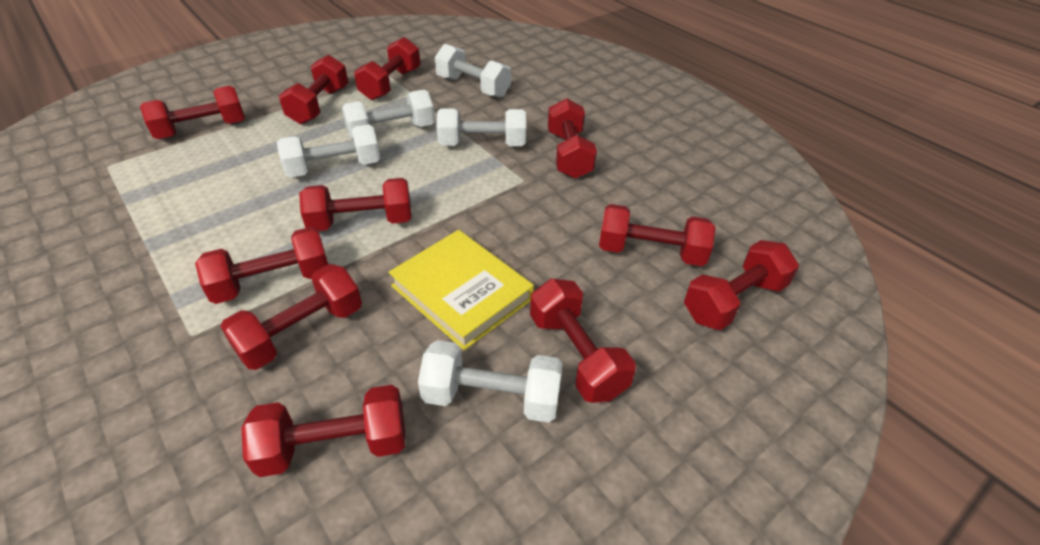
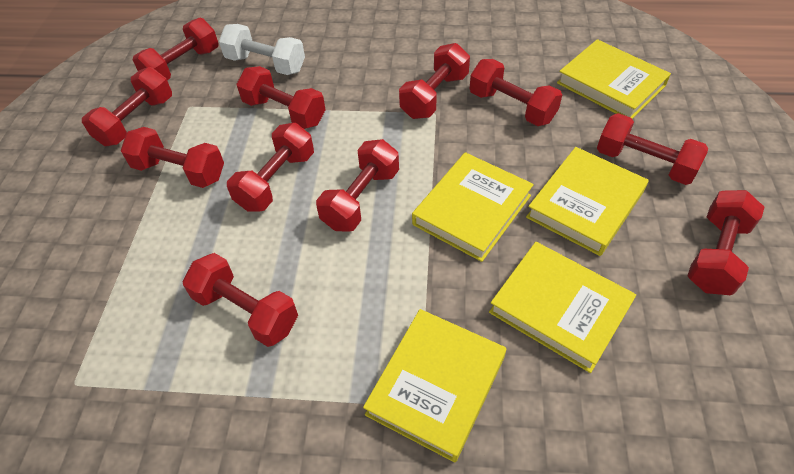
white dumbbell: 5 -> 1
yellow book: 1 -> 5

